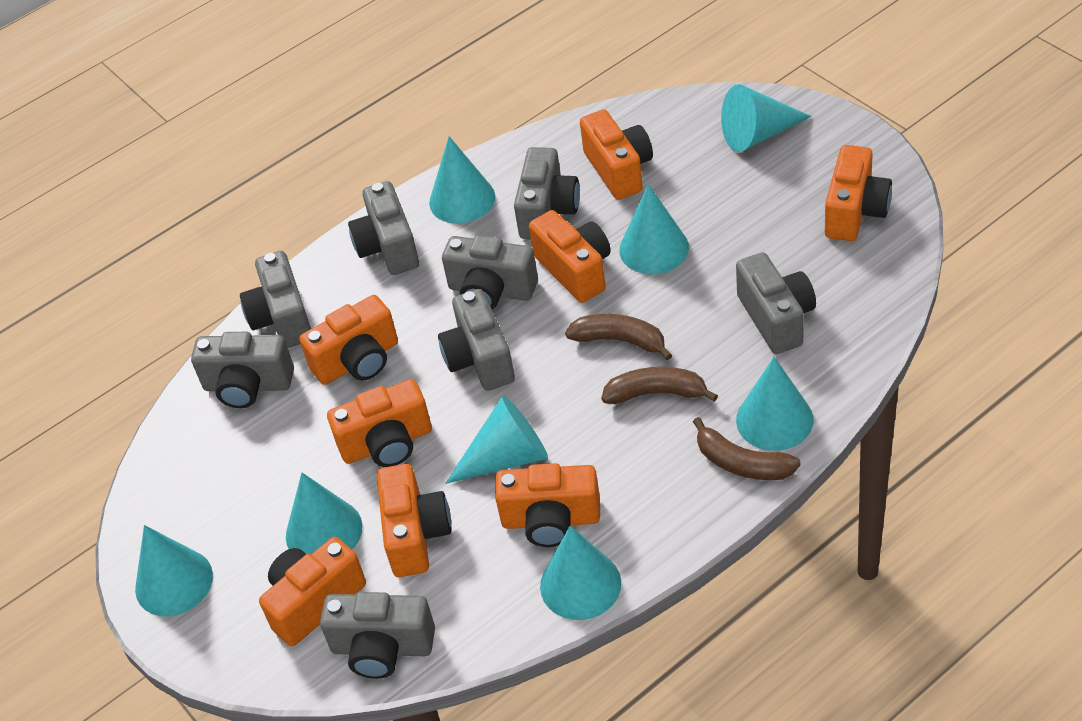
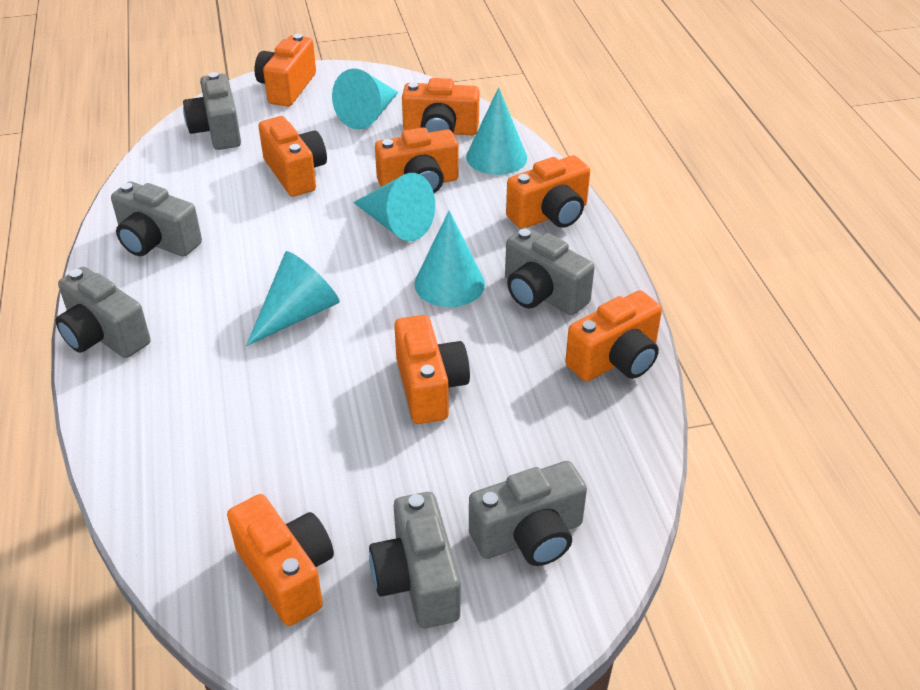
brown banana: 3 -> 0
grey camera: 8 -> 6
turquoise cone: 8 -> 5

